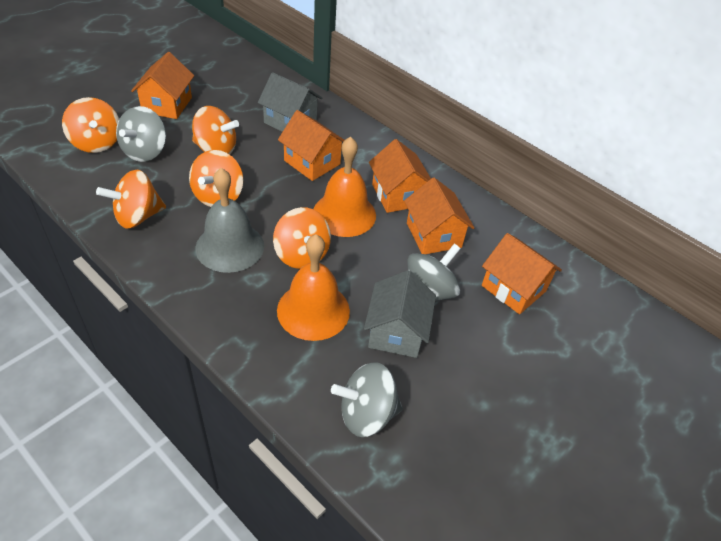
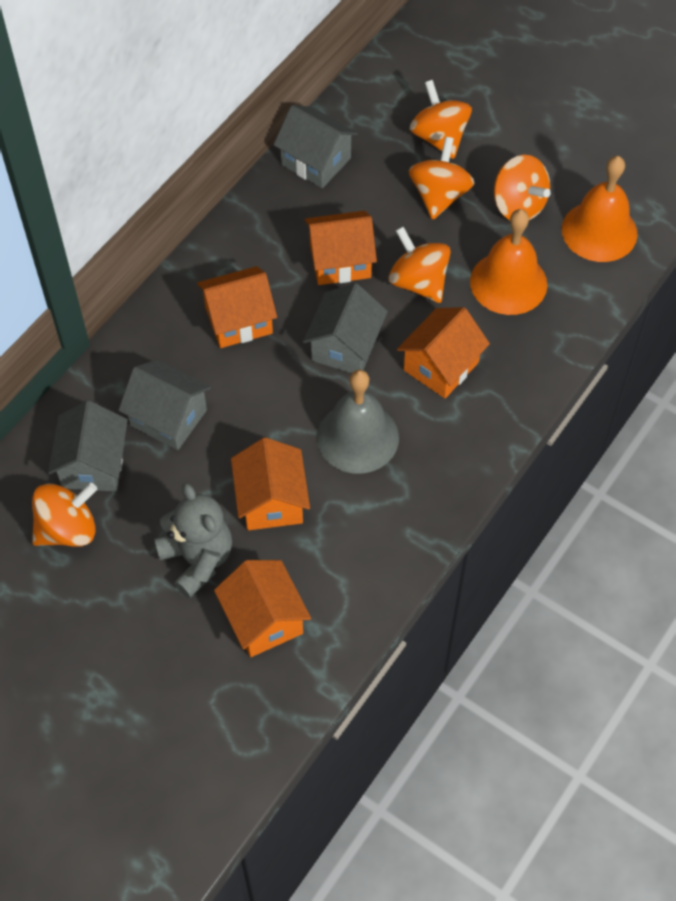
grey house: 2 -> 4
grey spinning top: 3 -> 0
grey teddy bear: 0 -> 1

